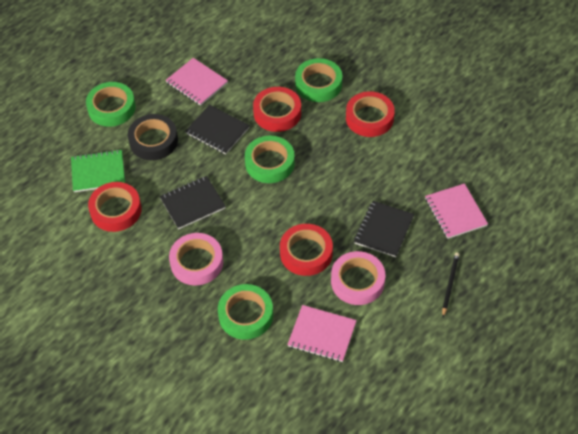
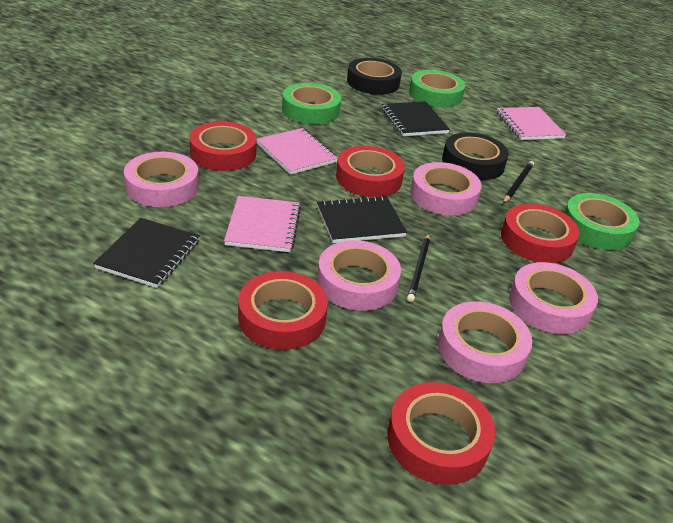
black pencil: 1 -> 2
black tape: 1 -> 2
green notebook: 1 -> 0
green tape: 4 -> 3
pink tape: 2 -> 5
red tape: 4 -> 5

